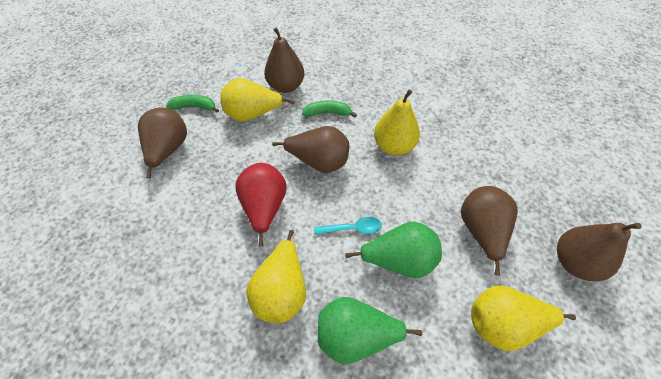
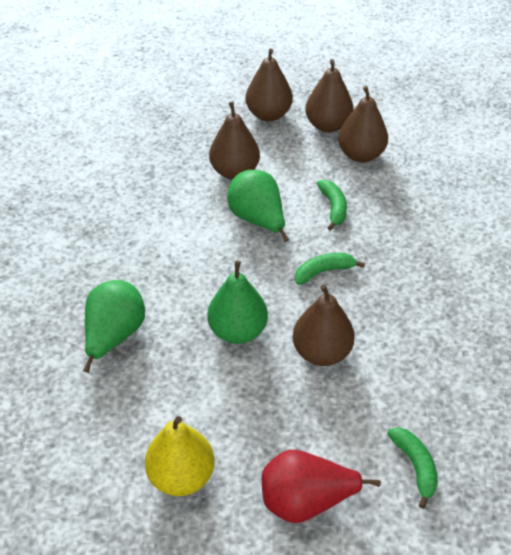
green banana: 2 -> 3
green pear: 2 -> 3
turquoise spoon: 1 -> 0
yellow pear: 4 -> 1

